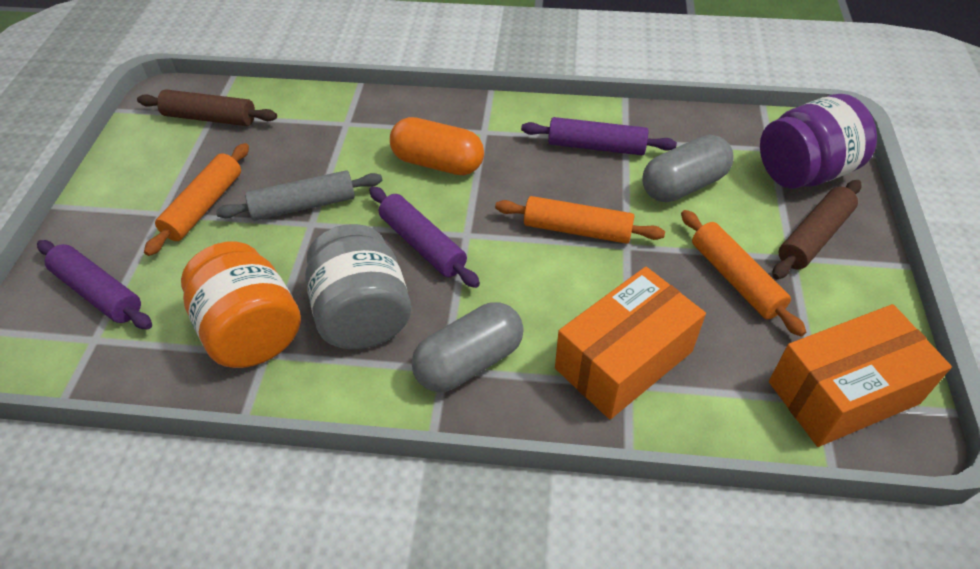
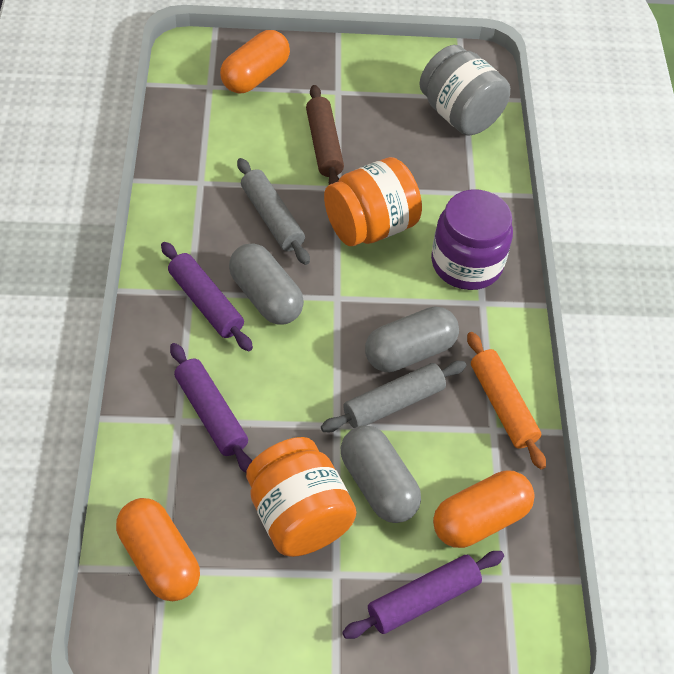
brown rolling pin: 2 -> 1
grey capsule: 2 -> 3
grey rolling pin: 1 -> 2
orange box: 2 -> 0
orange capsule: 1 -> 3
orange jar: 1 -> 2
orange rolling pin: 3 -> 1

